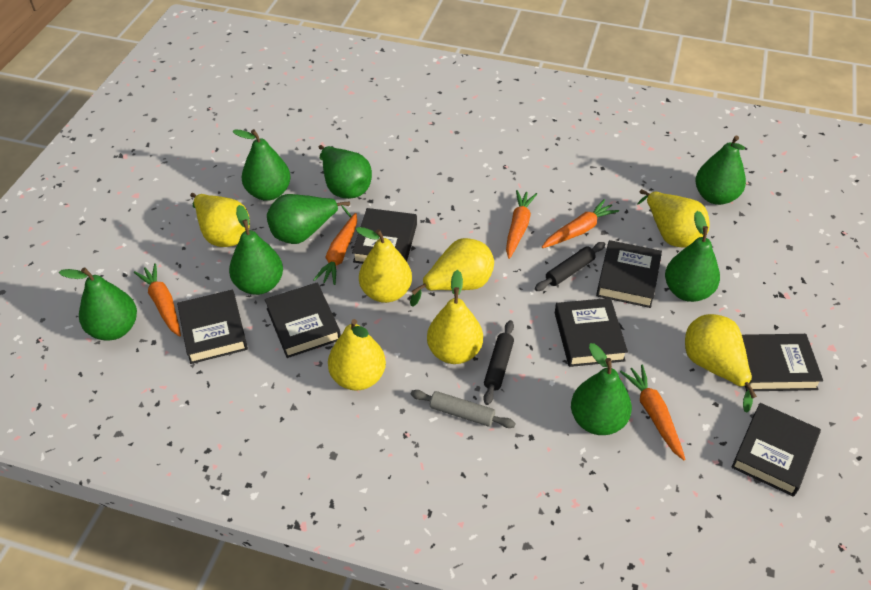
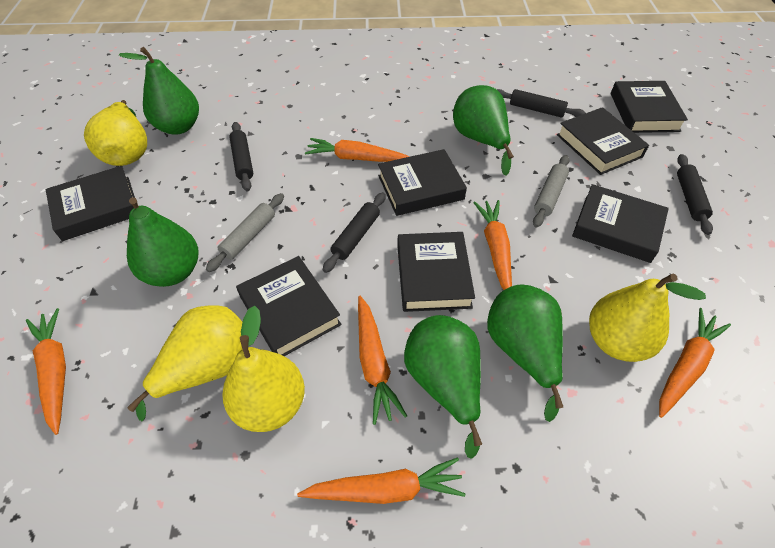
black rolling pin: 2 -> 4
green pear: 8 -> 5
grey rolling pin: 1 -> 2
orange carrot: 5 -> 6
yellow pear: 7 -> 4

